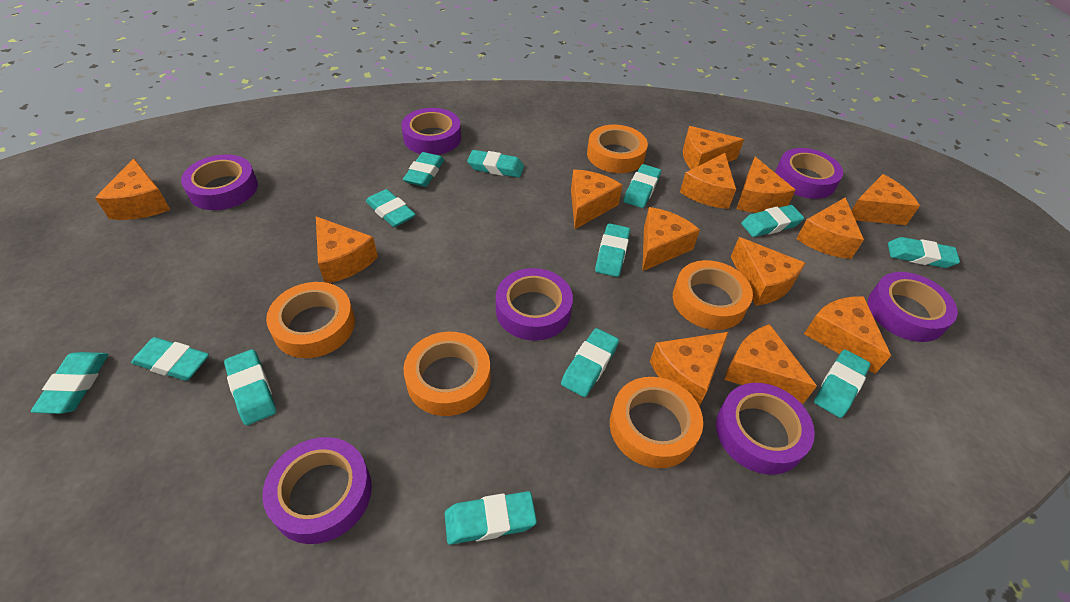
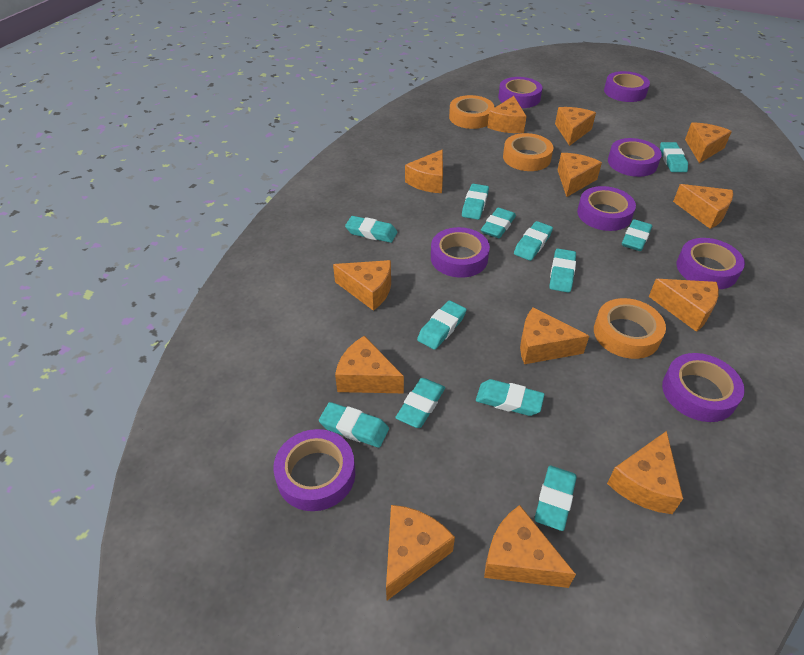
orange tape: 5 -> 3
purple tape: 7 -> 8
turquoise eraser: 13 -> 12

